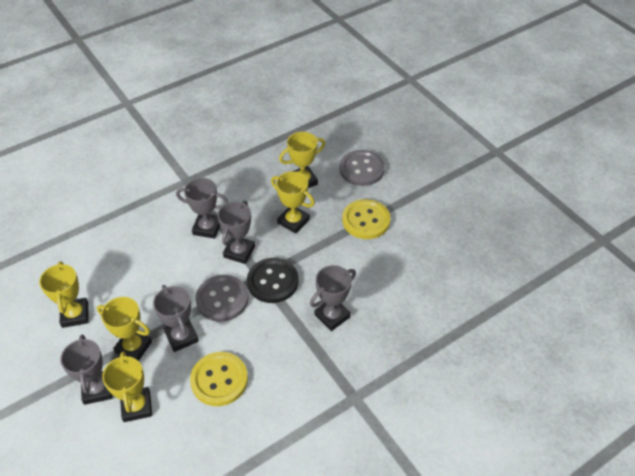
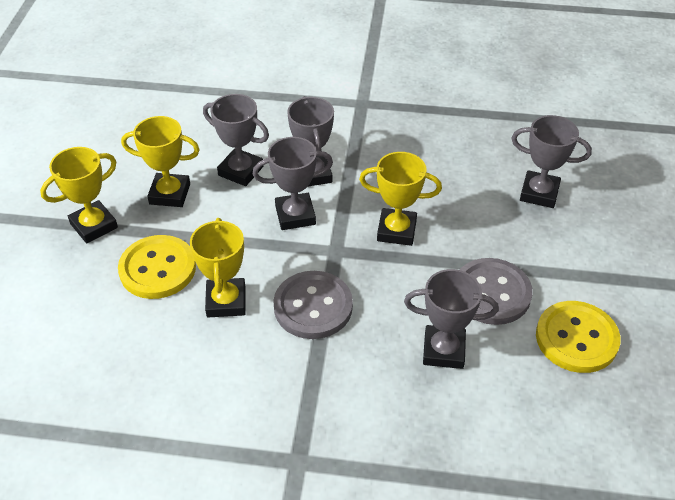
black button: 1 -> 0
yellow trophy: 5 -> 4

